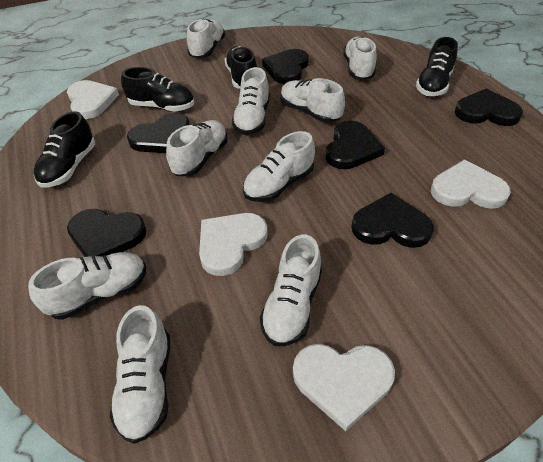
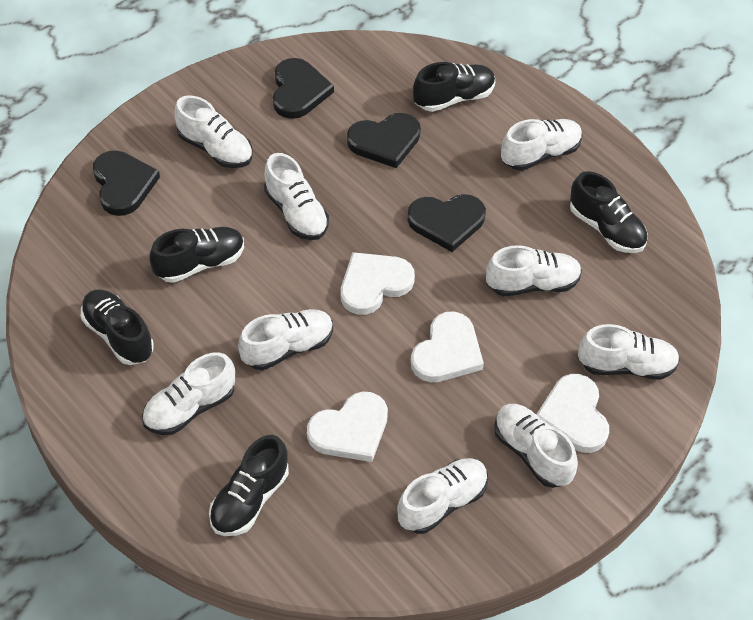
black heart: 6 -> 4
black shoe: 4 -> 5

